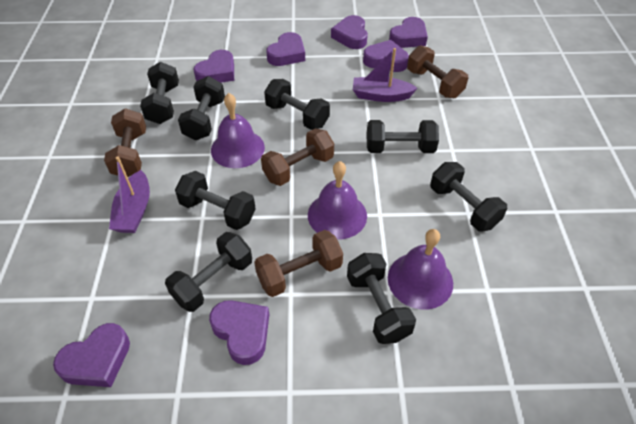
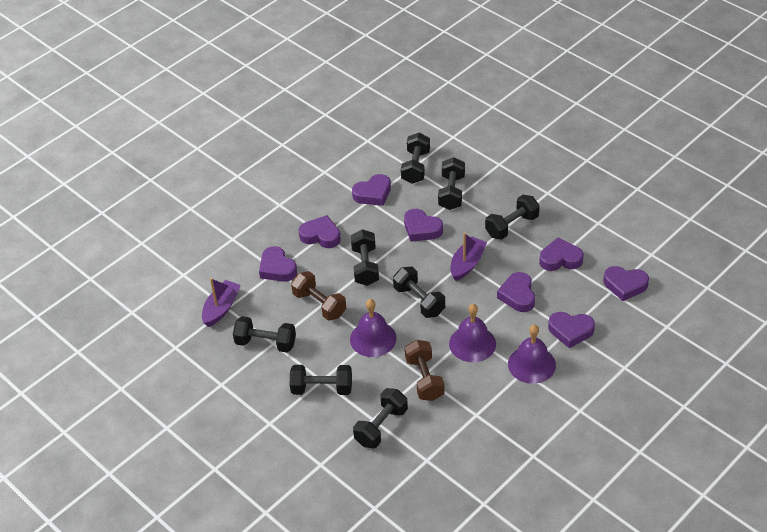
brown dumbbell: 4 -> 2
purple heart: 7 -> 8

